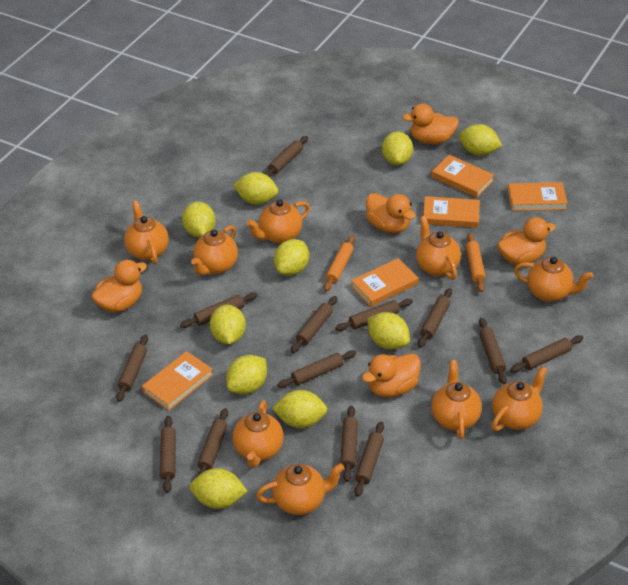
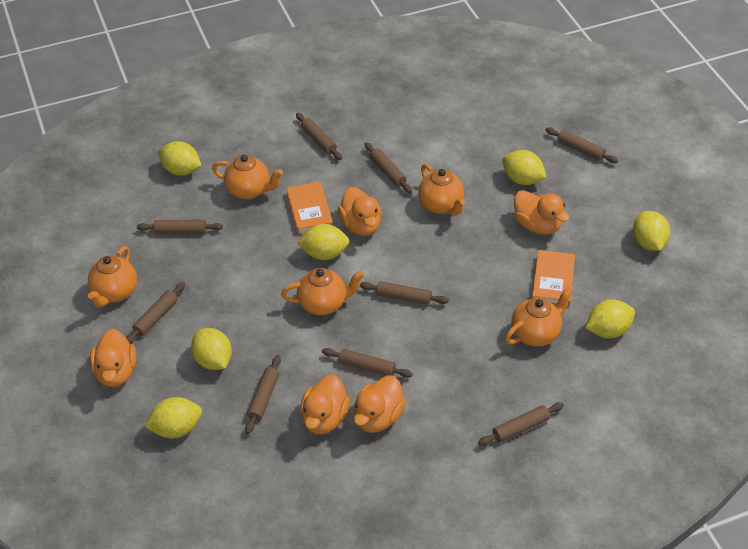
brown rolling pin: 13 -> 9
orange book: 5 -> 2
orange rolling pin: 2 -> 0
orange teapot: 9 -> 5
yellow lemon: 10 -> 7

